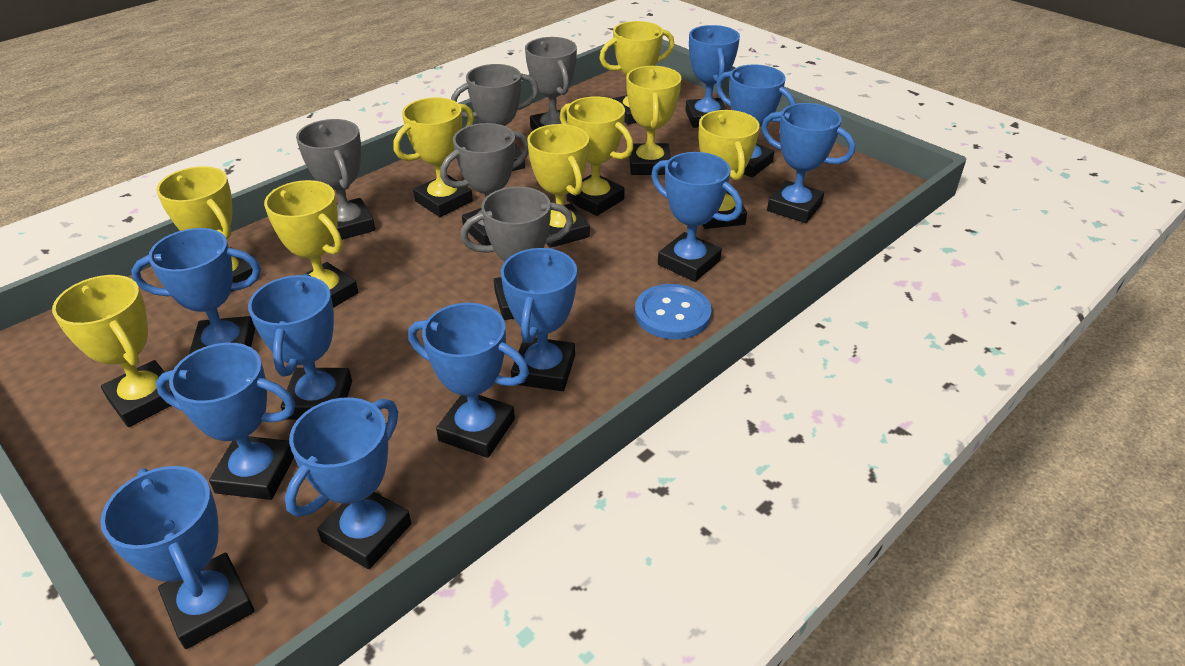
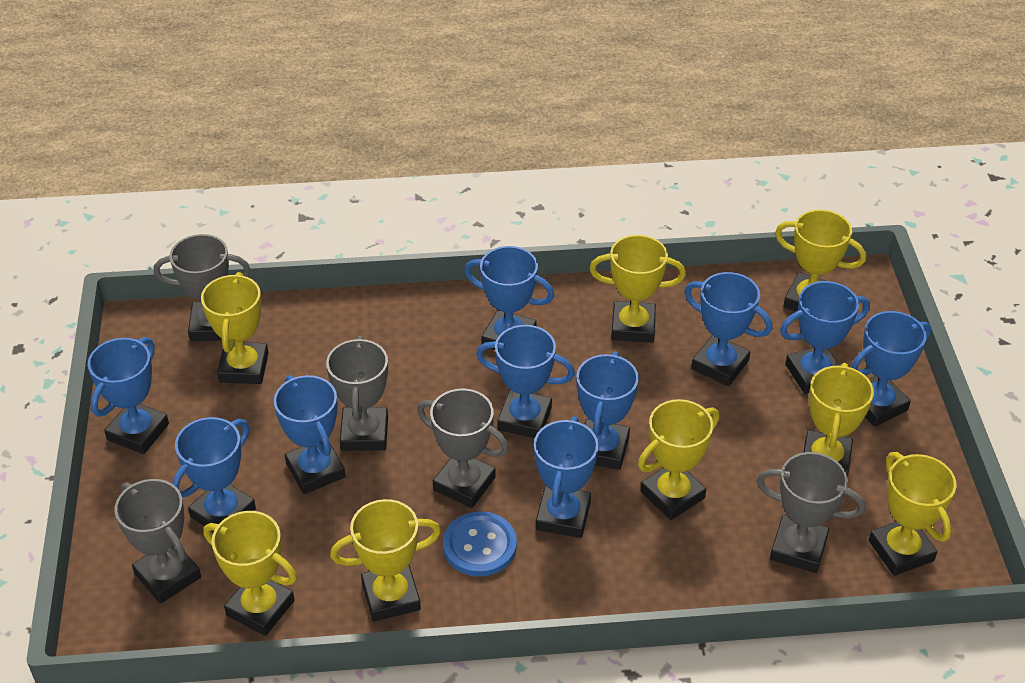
blue trophy: 11 -> 10
yellow trophy: 9 -> 8

